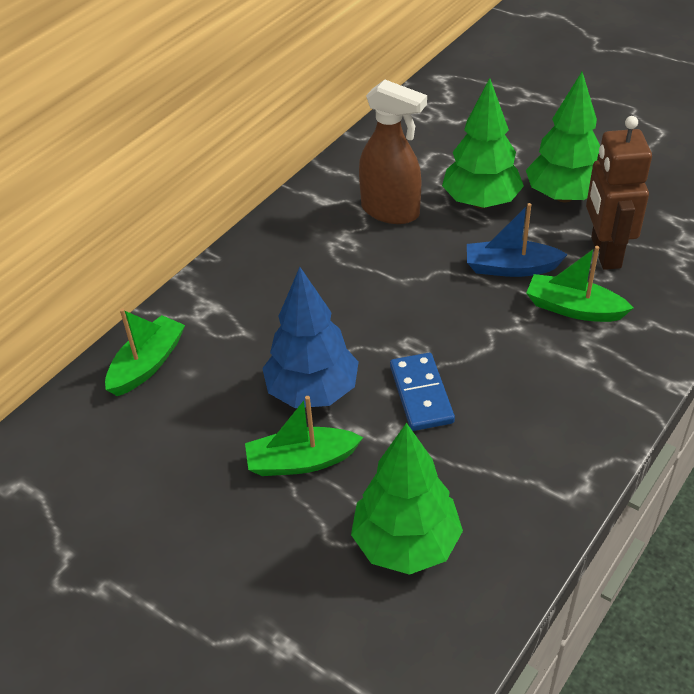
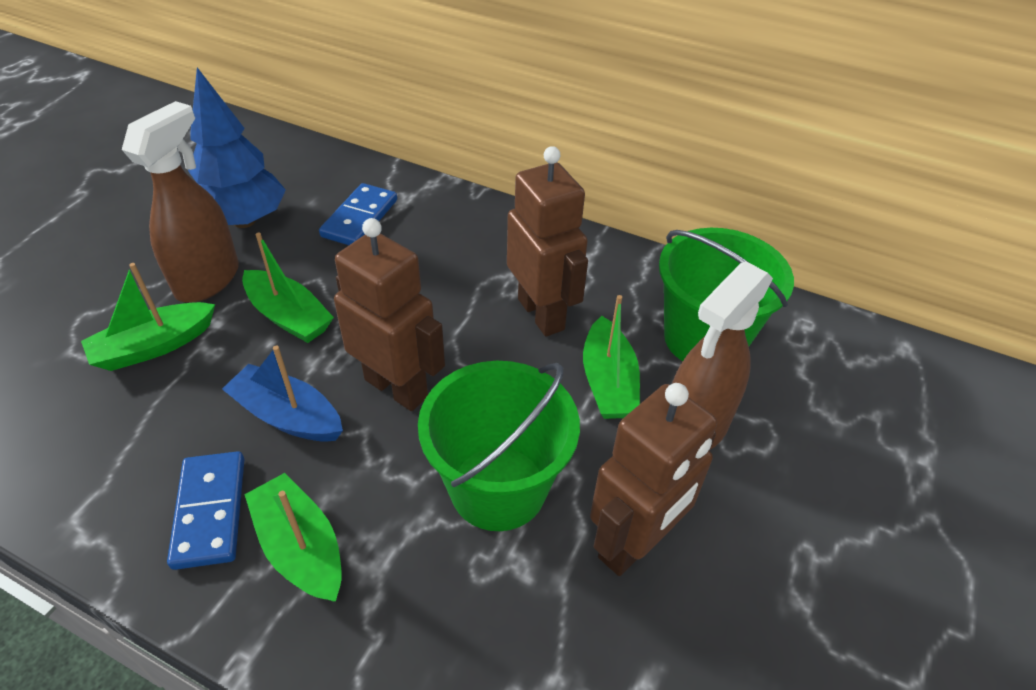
blue domino: 1 -> 2
brown robot: 1 -> 3
brown spray bottle: 1 -> 2
green boat: 3 -> 4
green bucket: 0 -> 2
green tree: 3 -> 0

